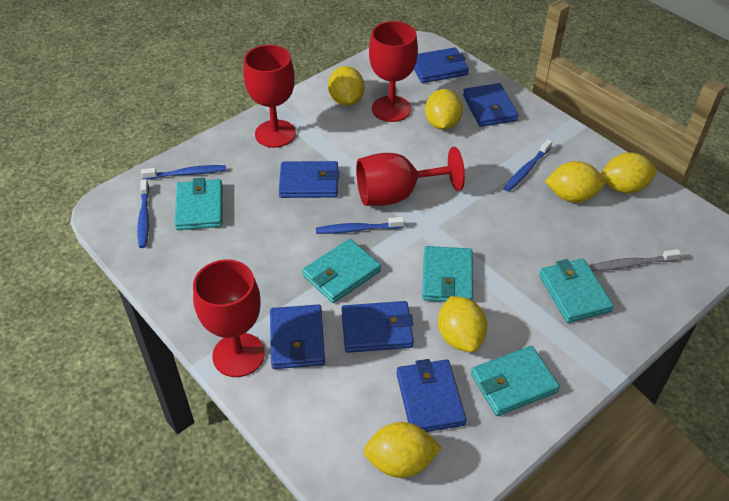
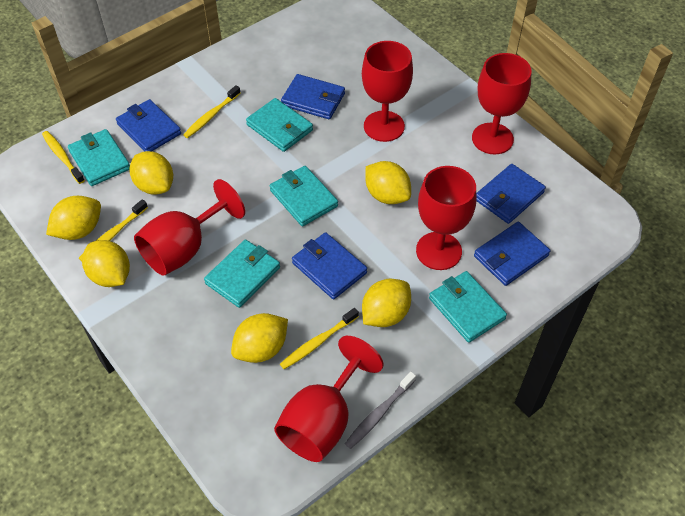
blue toothbrush: 4 -> 0
blue wallet: 6 -> 5
red goblet: 4 -> 5
yellow toothbrush: 0 -> 4

